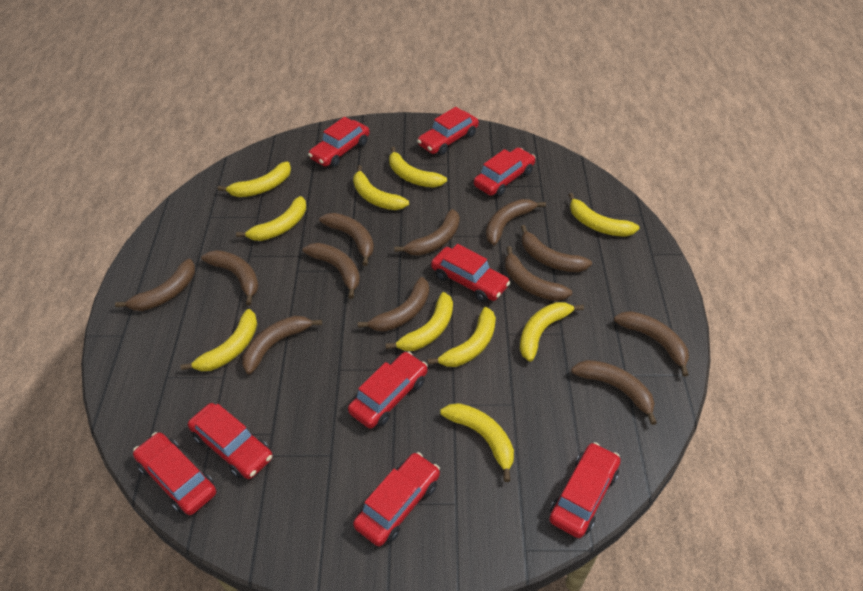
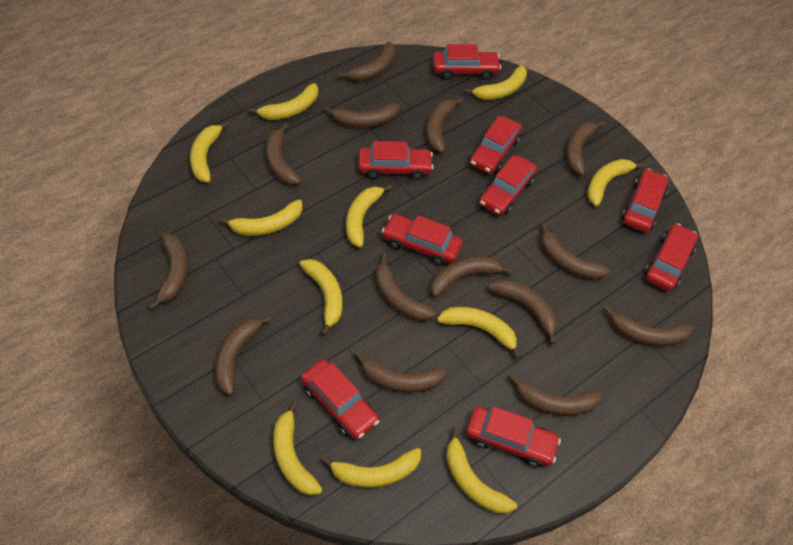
brown banana: 12 -> 14
yellow banana: 10 -> 11

